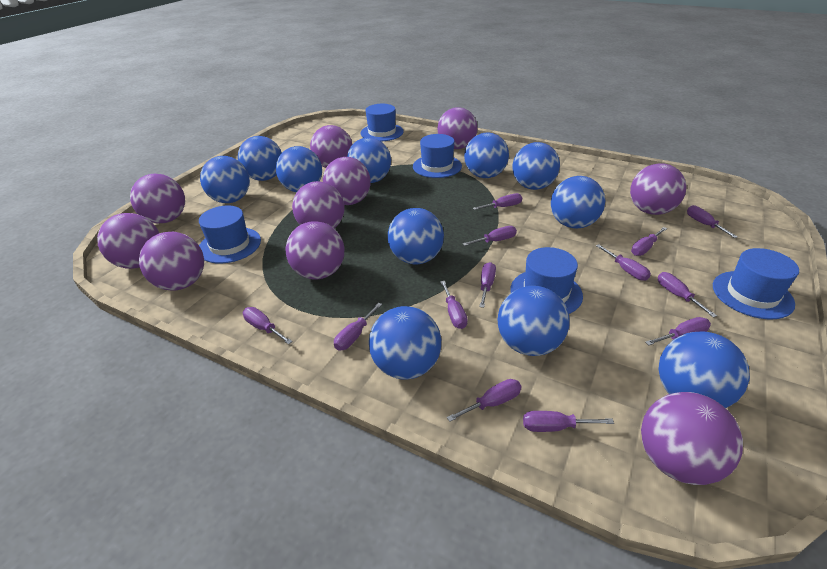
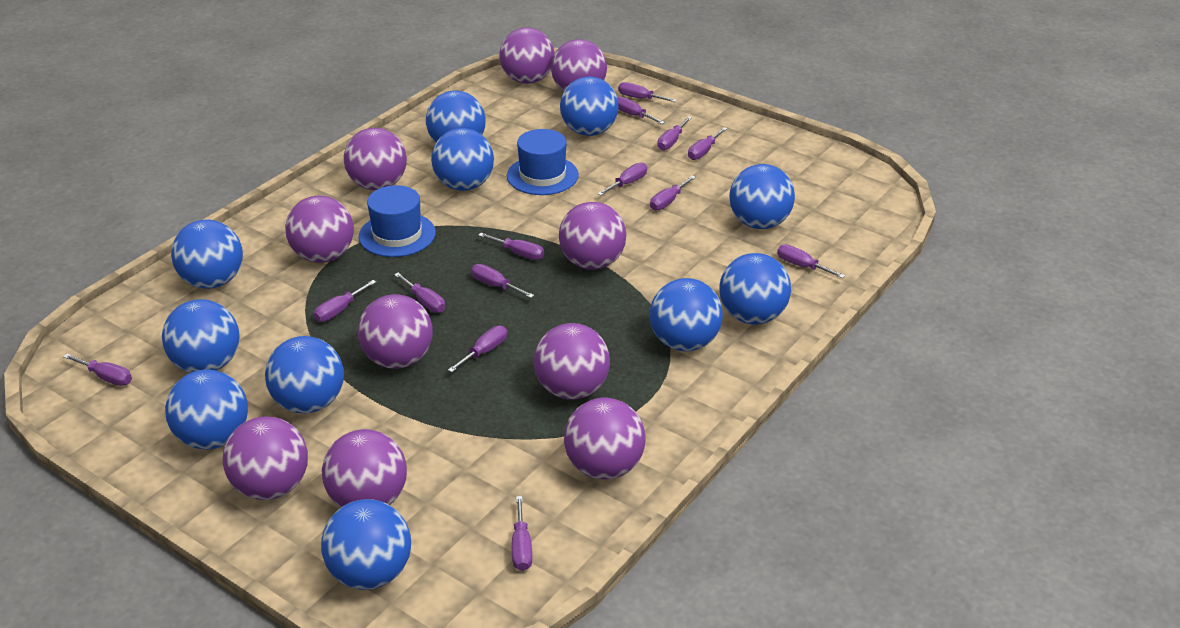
blue hat: 5 -> 2
purple screwdriver: 13 -> 14

